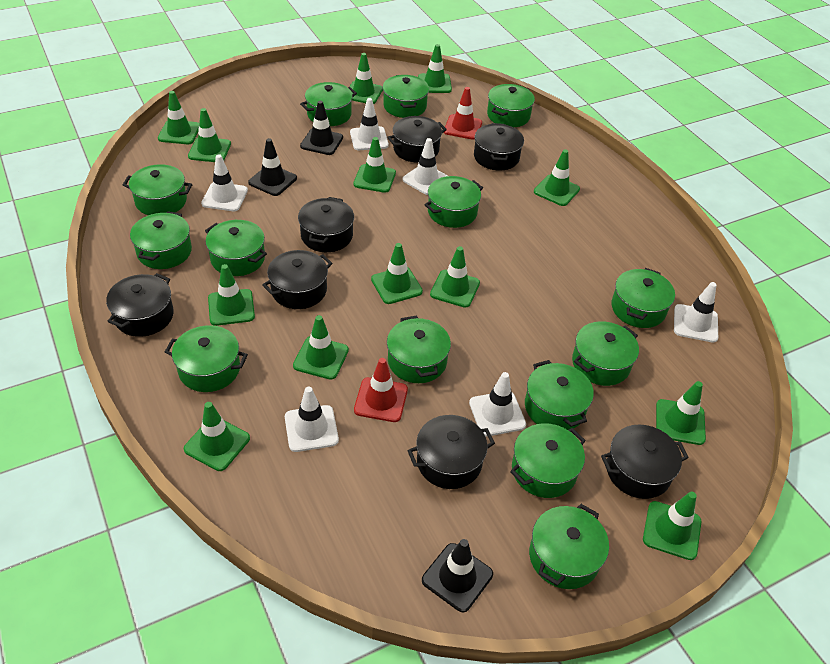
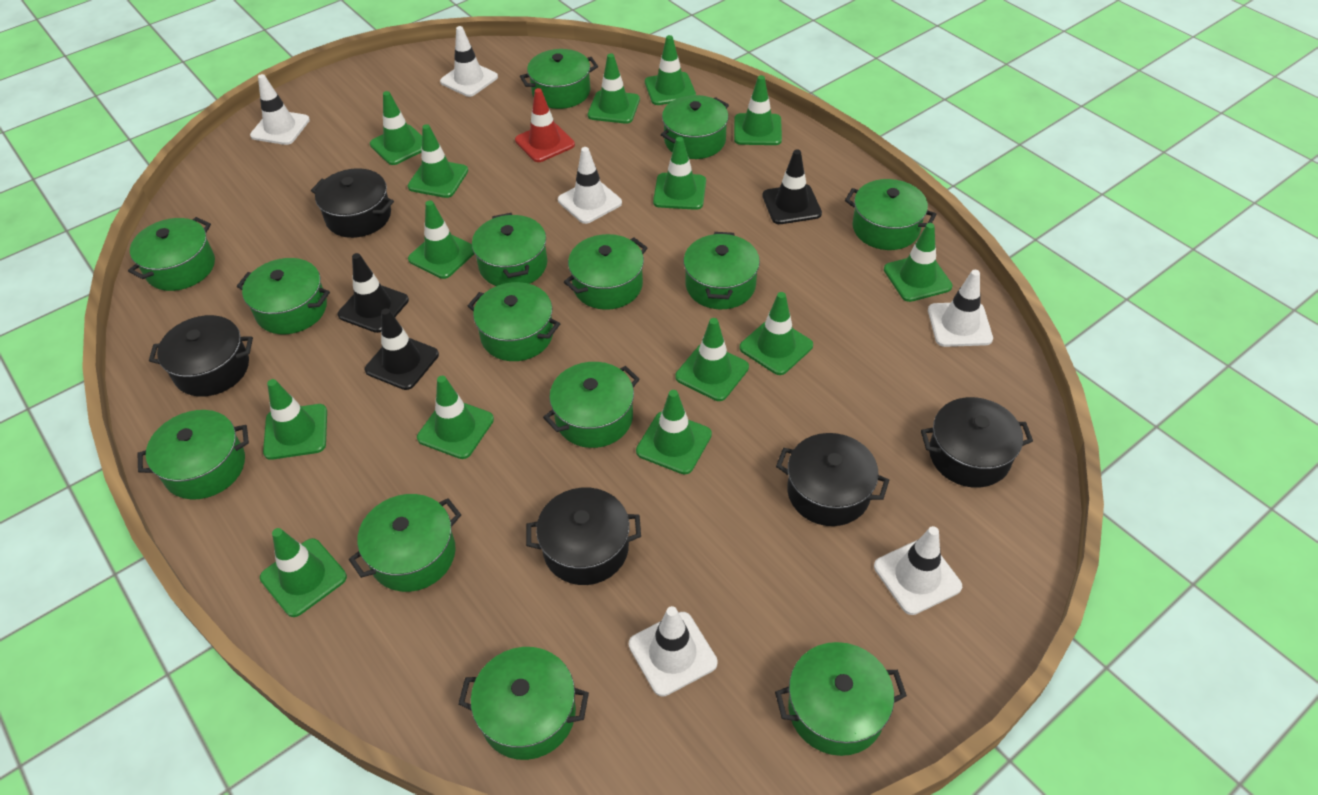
black pot: 7 -> 5
green traffic cone: 13 -> 14
red traffic cone: 2 -> 1

